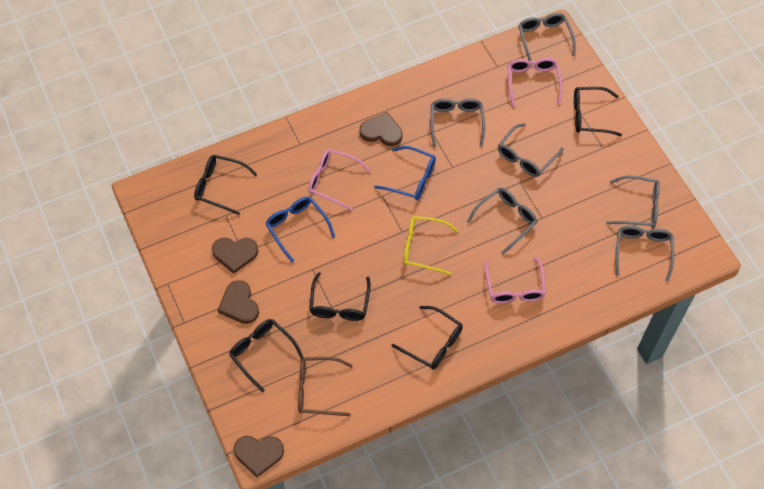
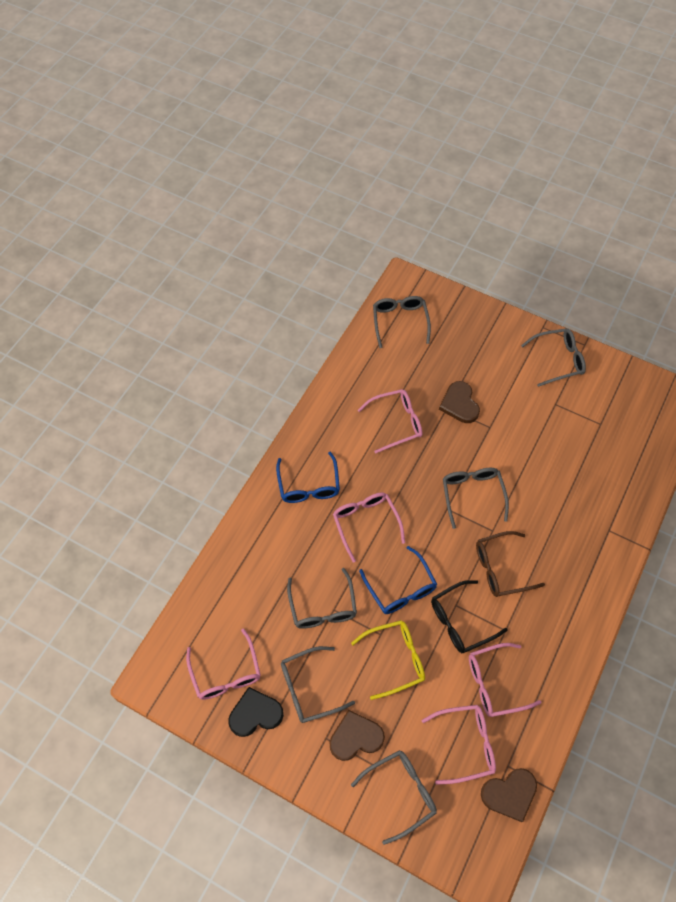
black glasses: 5 -> 1
black heart: 0 -> 1
brown heart: 4 -> 3
pink glasses: 3 -> 5

